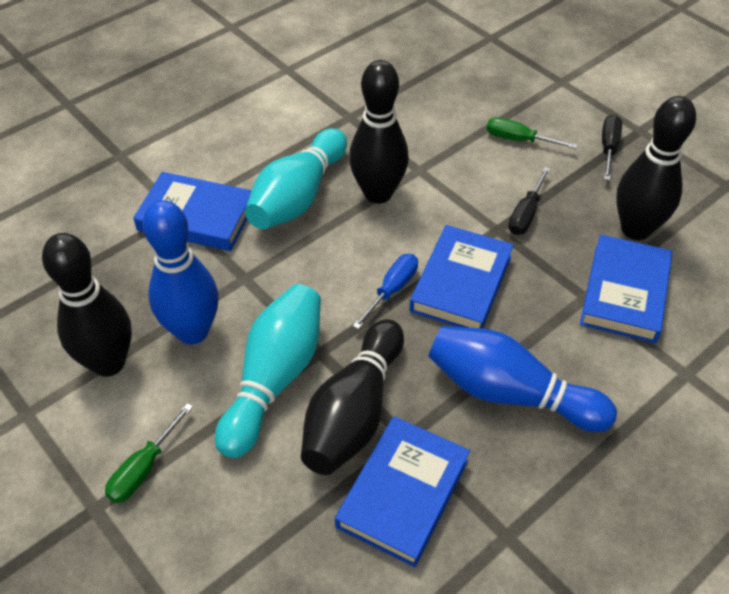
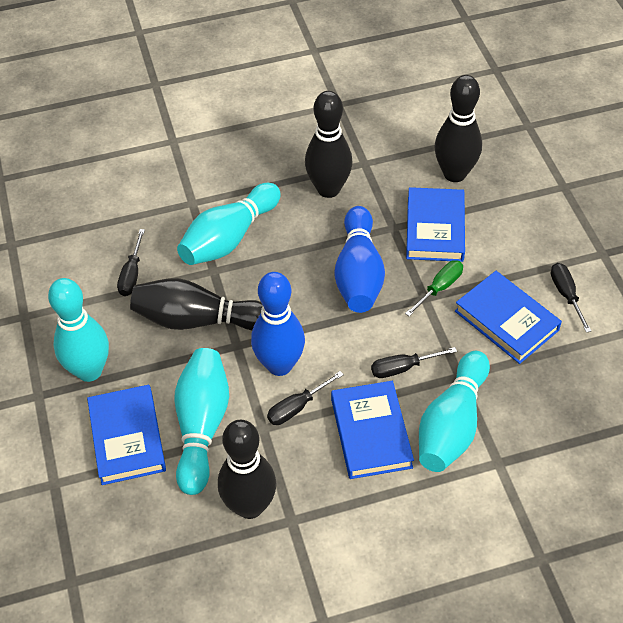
black screwdriver: 2 -> 4
blue screwdriver: 1 -> 0
green screwdriver: 2 -> 1
turquoise bowling pin: 2 -> 4

